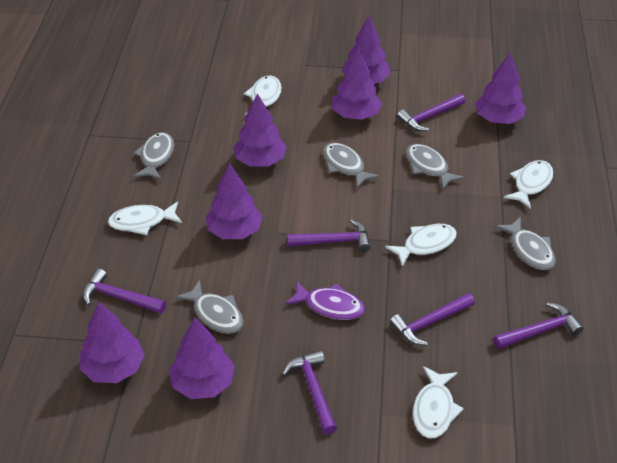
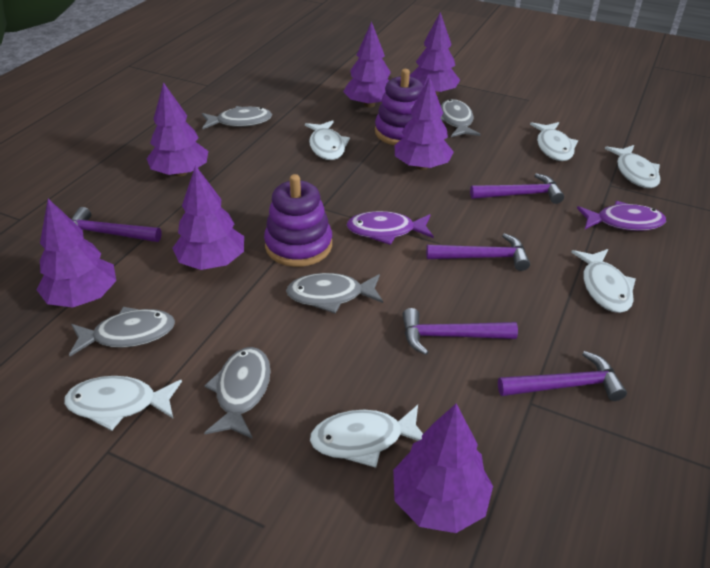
purple fish: 1 -> 2
purple hammer: 6 -> 5
purple stacking toy: 0 -> 2
white fish: 5 -> 6

